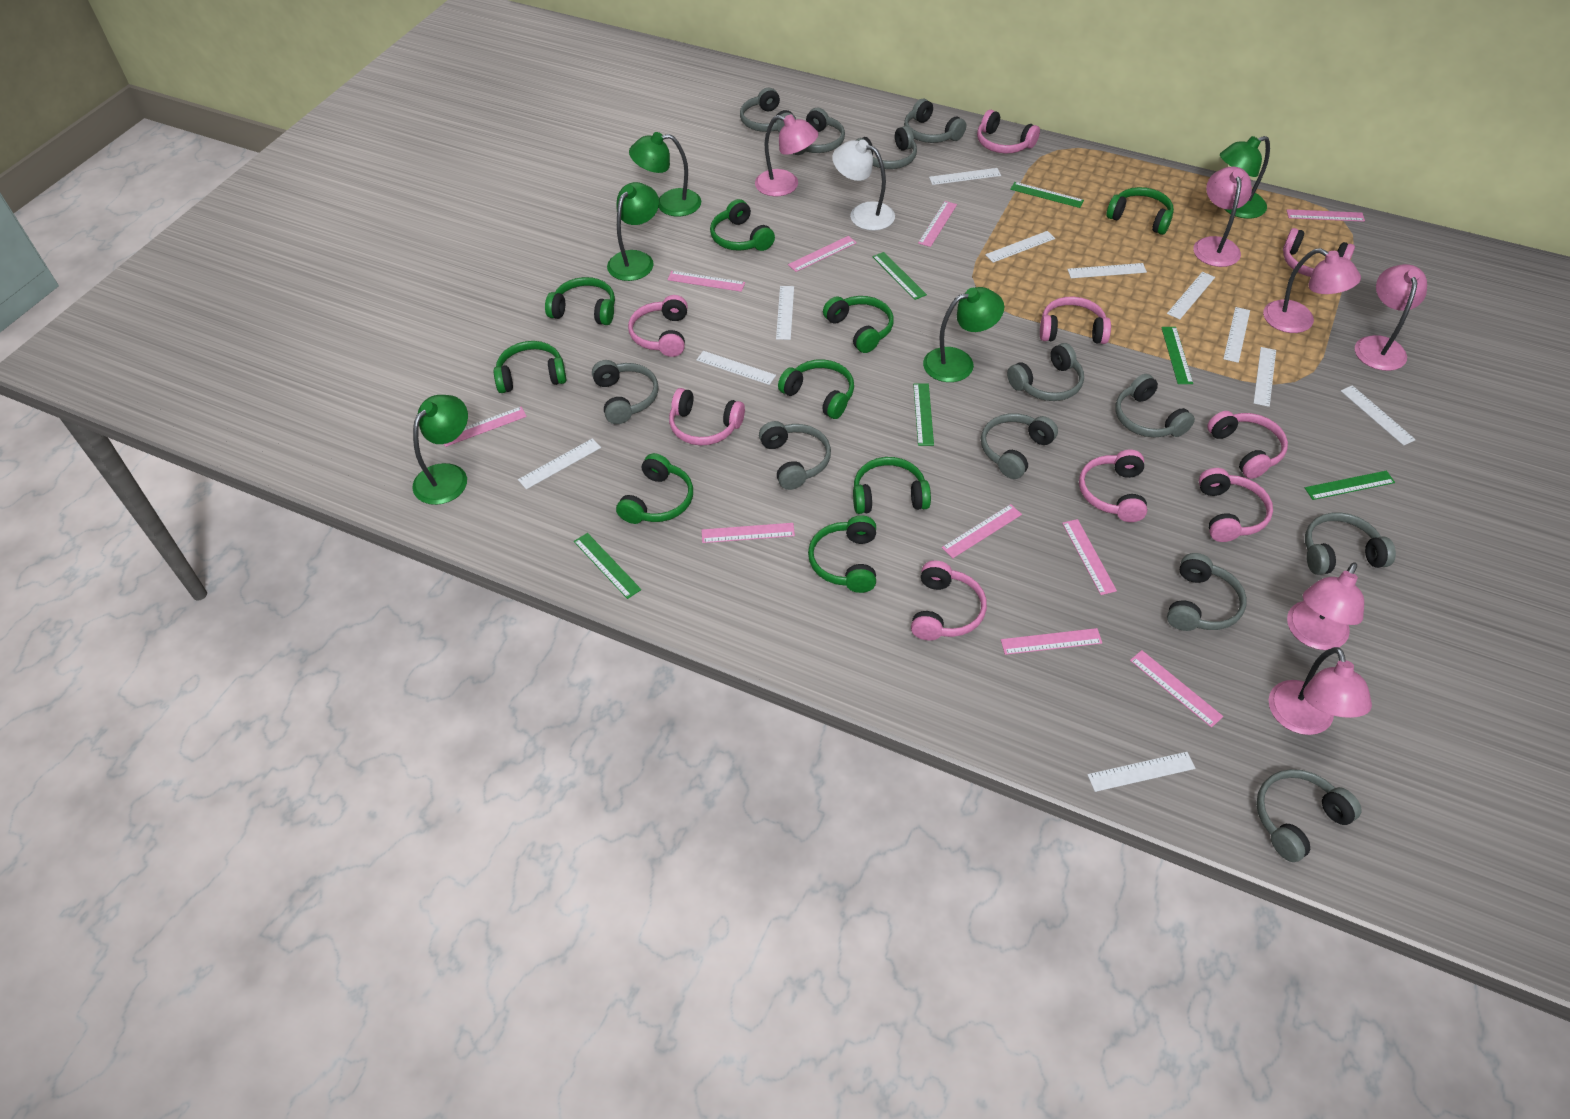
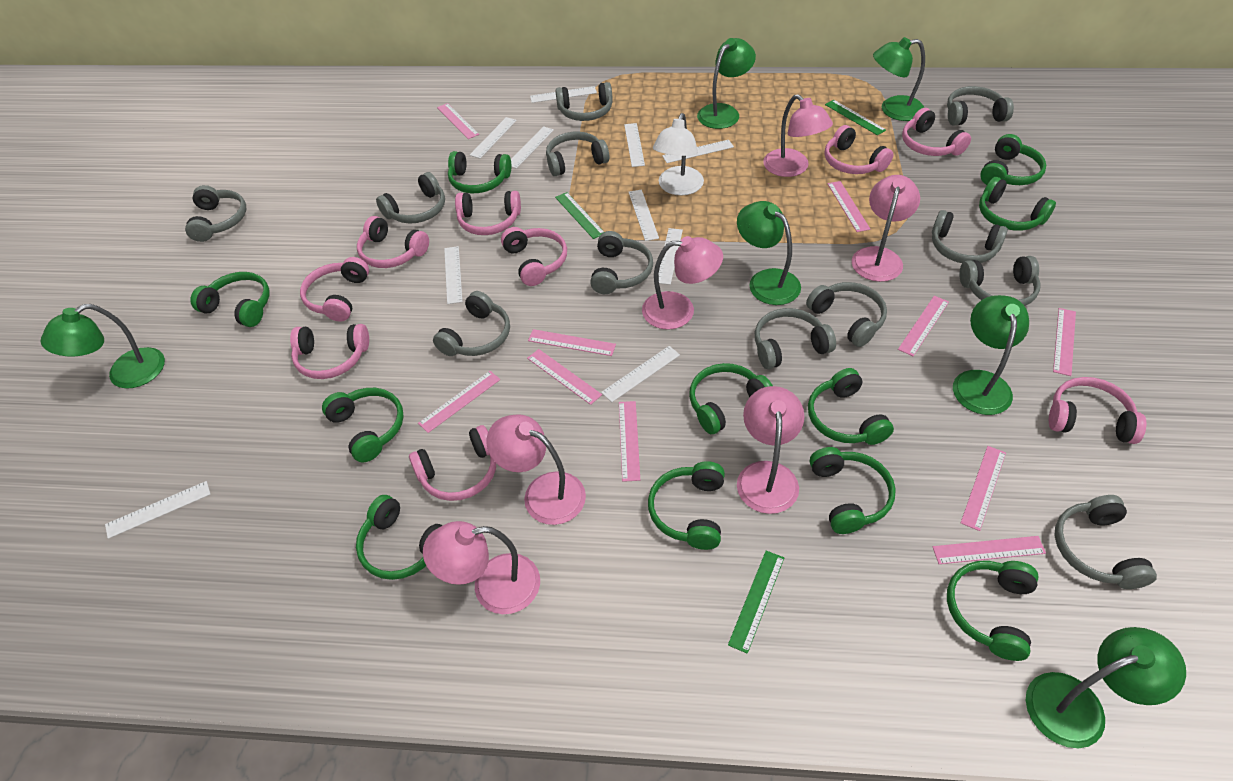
green headphones: 9 -> 11
green lamp: 5 -> 6
green ruler: 6 -> 3
white ruler: 11 -> 10

